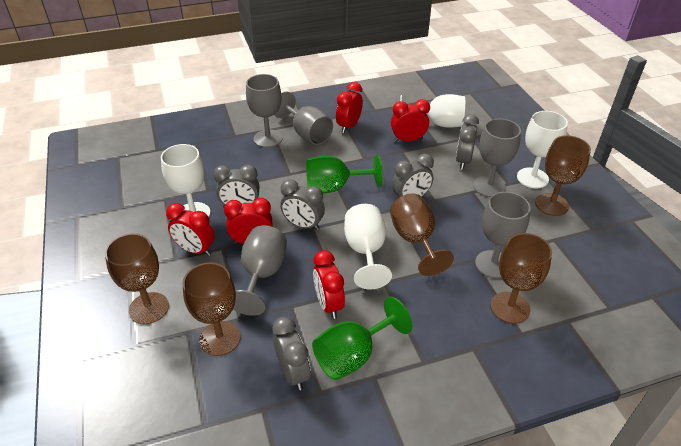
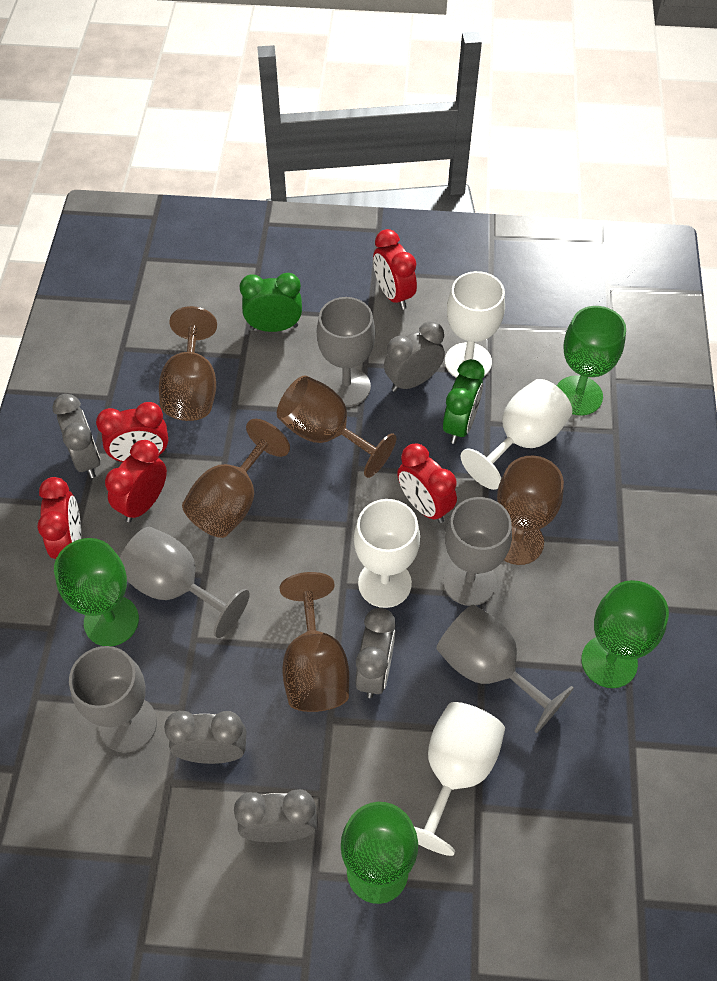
green clock: 0 -> 2
green goblet: 2 -> 4

